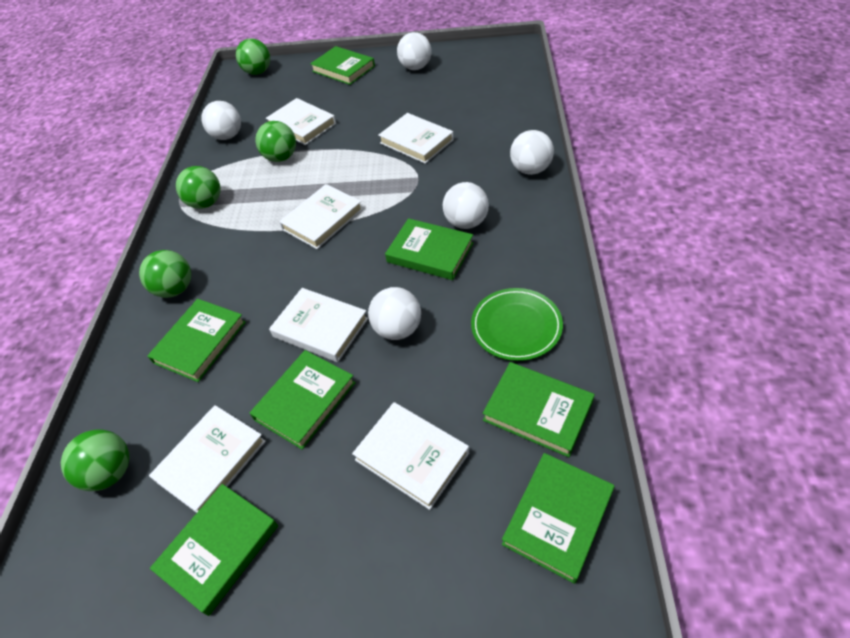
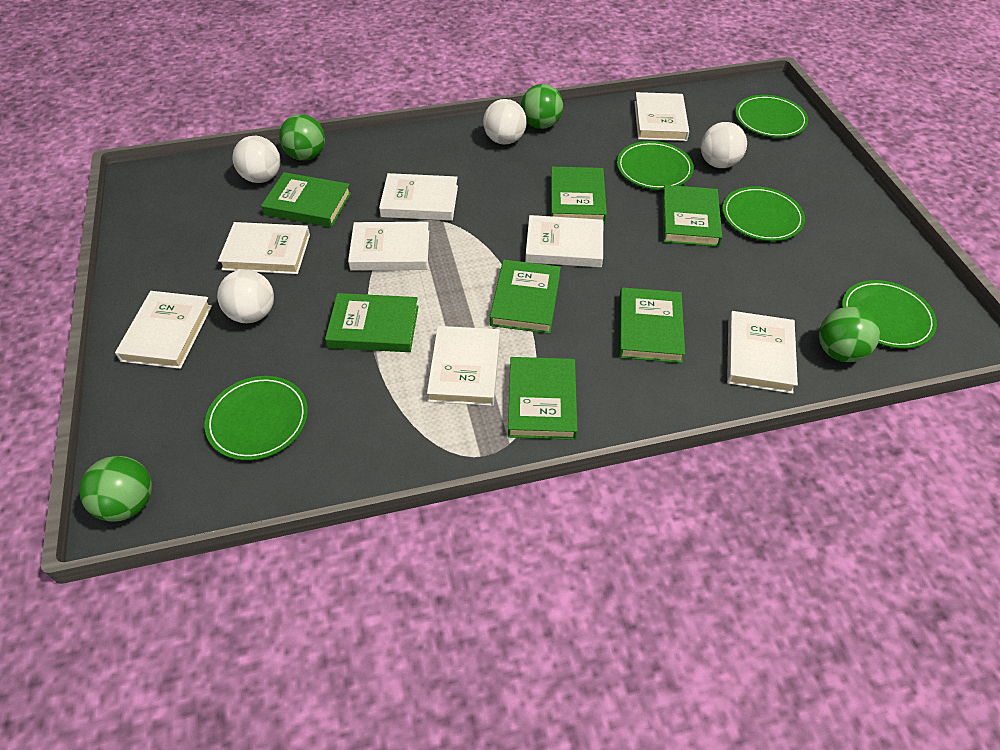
green ball: 5 -> 4
green plate: 1 -> 5
white ball: 5 -> 4
white book: 6 -> 8

